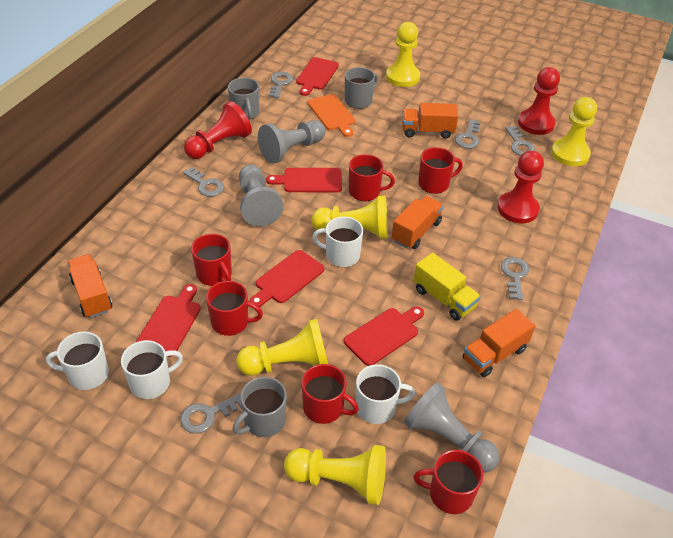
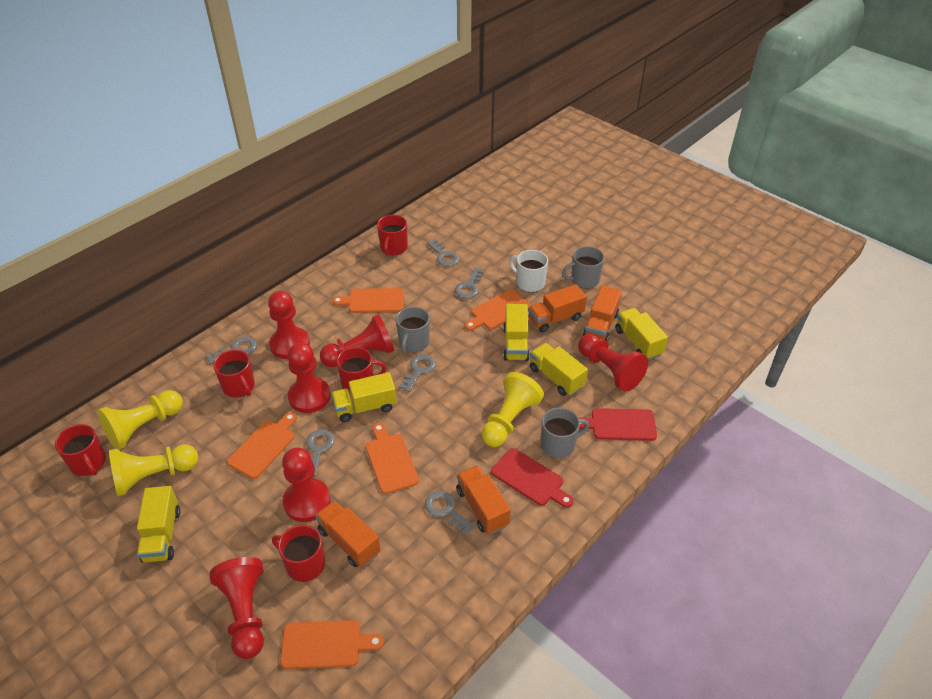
grey pawn: 3 -> 0
orange cutting board: 1 -> 5
red cutting board: 5 -> 2
red mug: 6 -> 5
red pawn: 3 -> 6
white mug: 4 -> 1
yellow pawn: 5 -> 3
yellow truck: 1 -> 5

